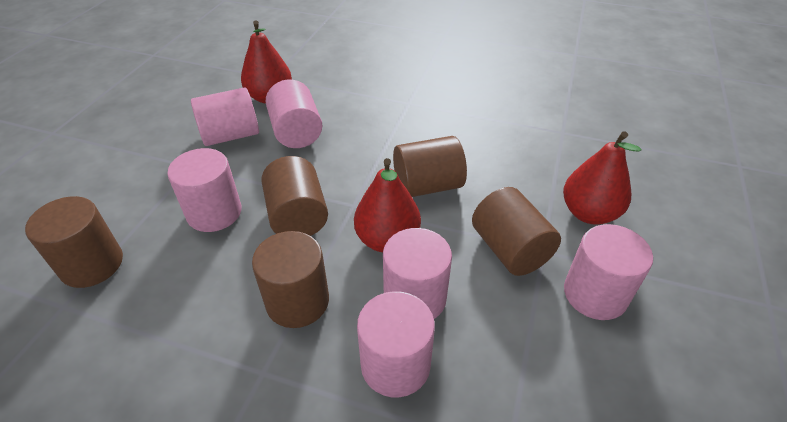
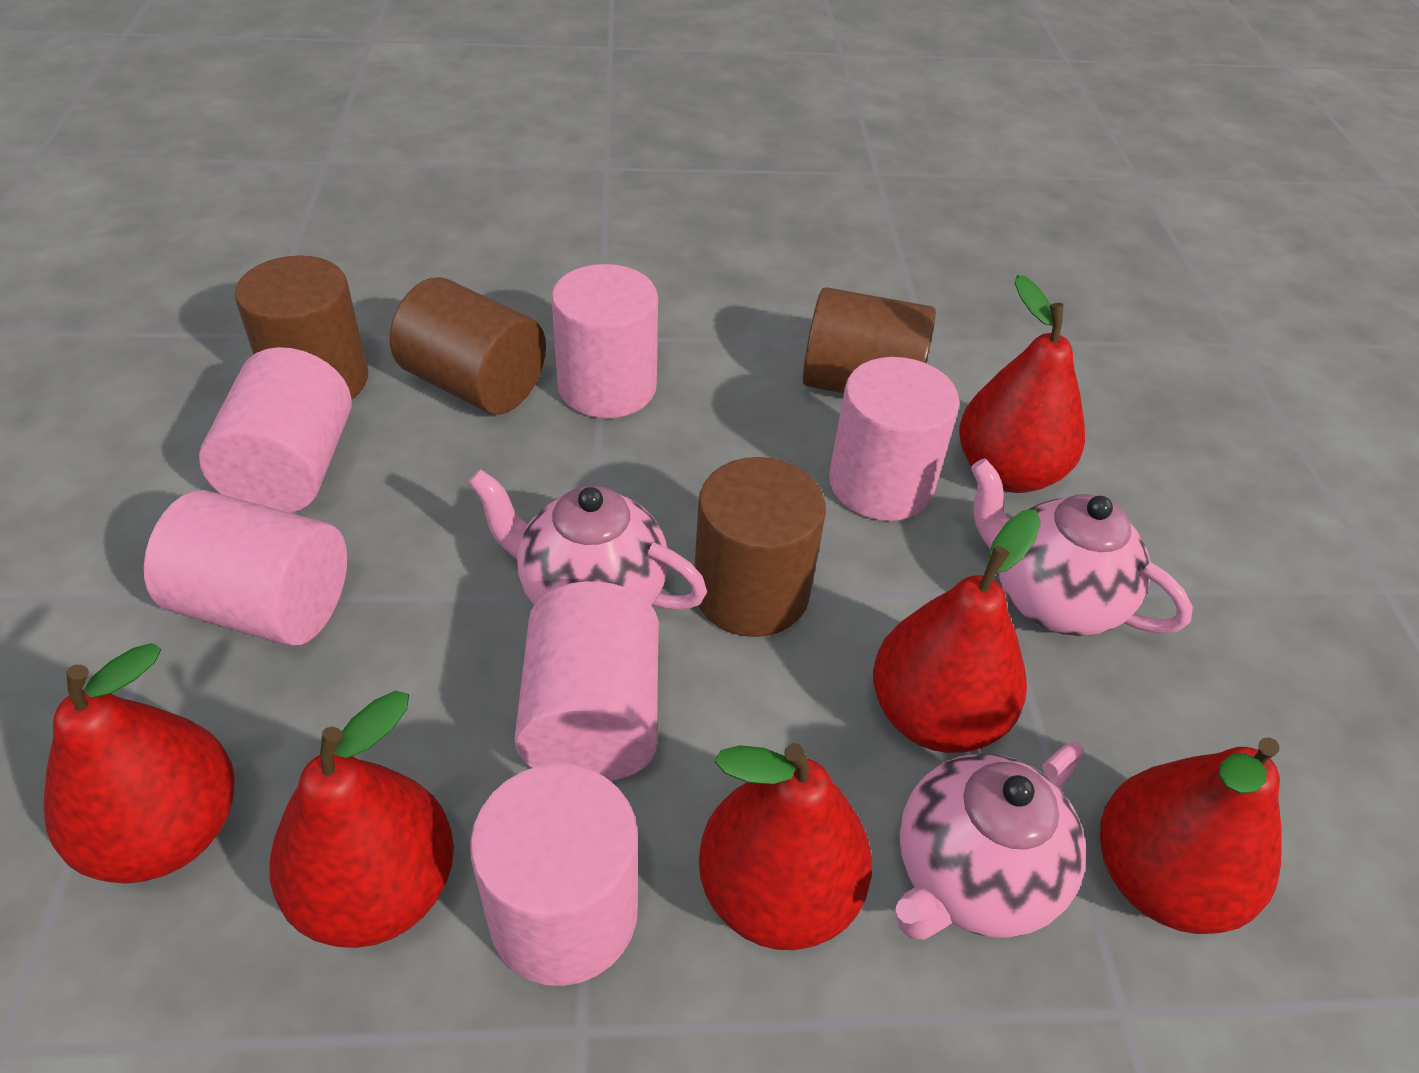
brown cylinder: 5 -> 4
pink teapot: 0 -> 3
red pear: 3 -> 6

